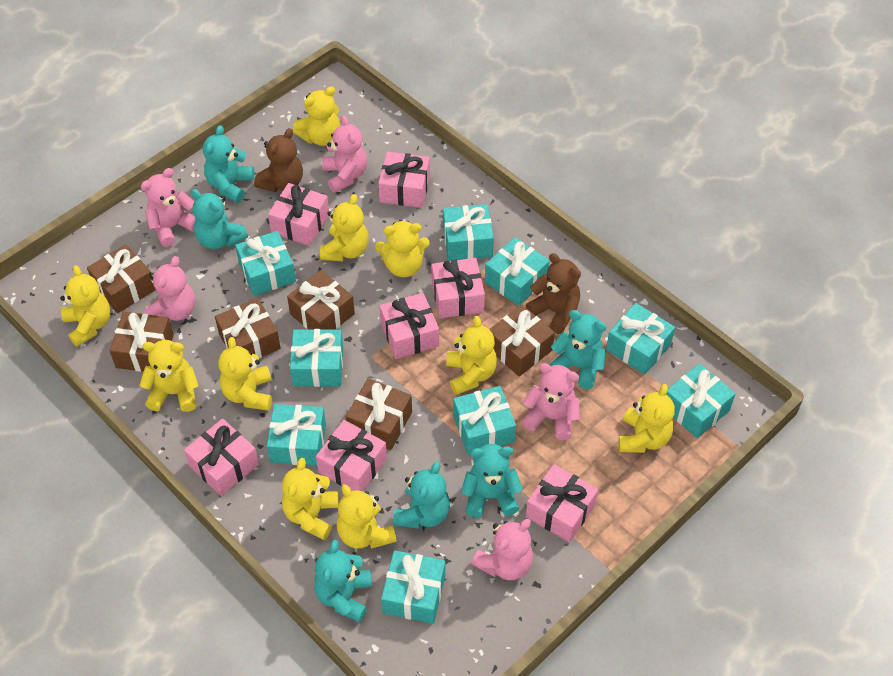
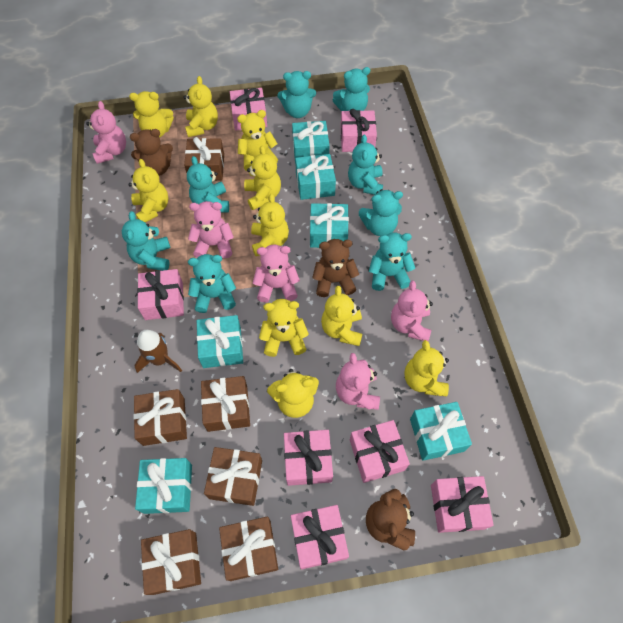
brown rocket: 0 -> 1
brown teddy bear: 2 -> 3
turquoise gift: 9 -> 6
turquoise teddy bear: 6 -> 8

